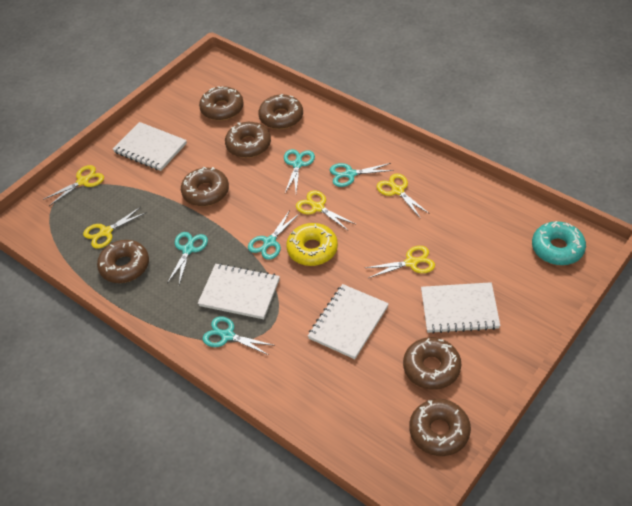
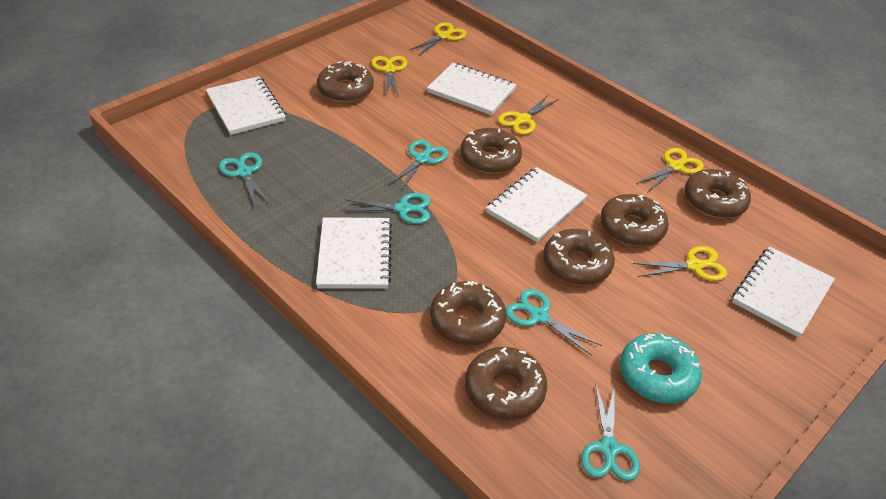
white notebook: 4 -> 5
yellow donut: 1 -> 0

